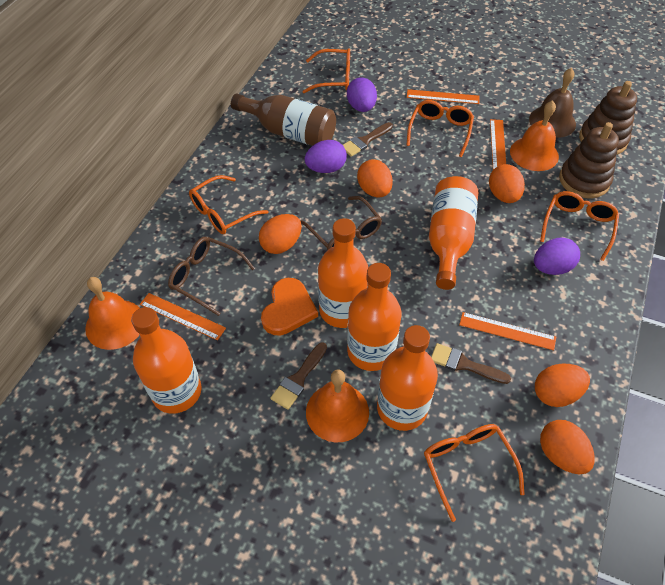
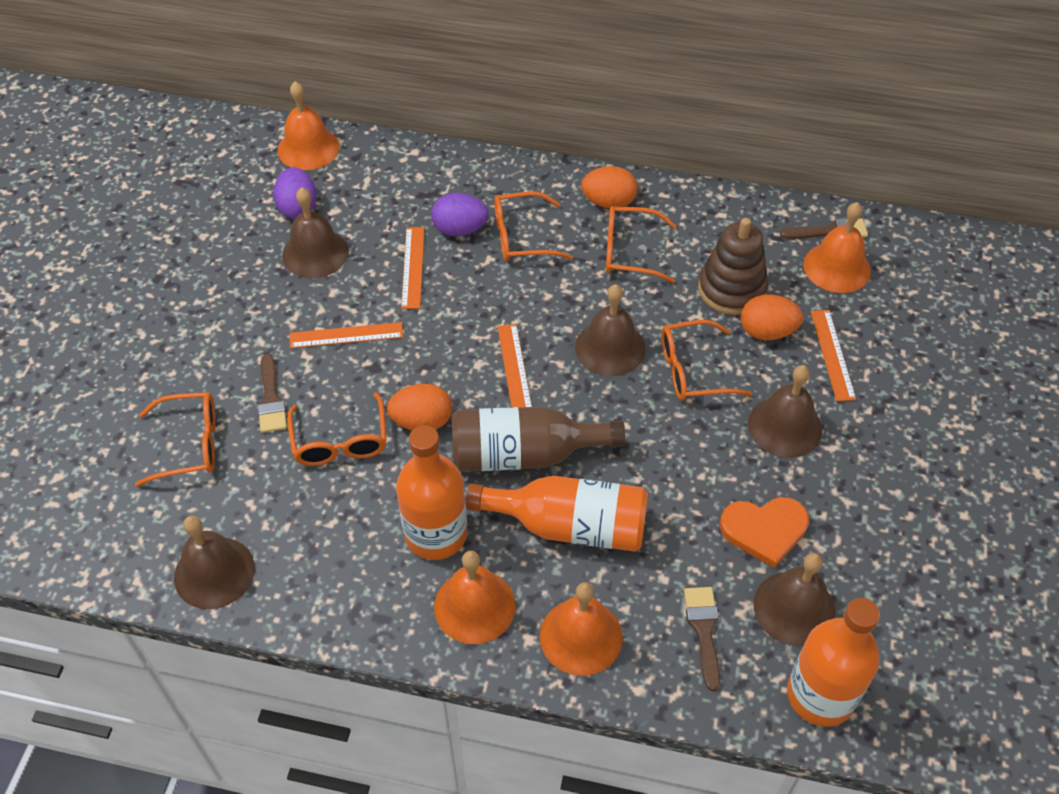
brown bell: 1 -> 5
brown glasses: 2 -> 0
brown stacking toy: 2 -> 1
orange bell: 3 -> 4
orange bottle: 5 -> 3
orange egg: 5 -> 3
purple egg: 3 -> 2

